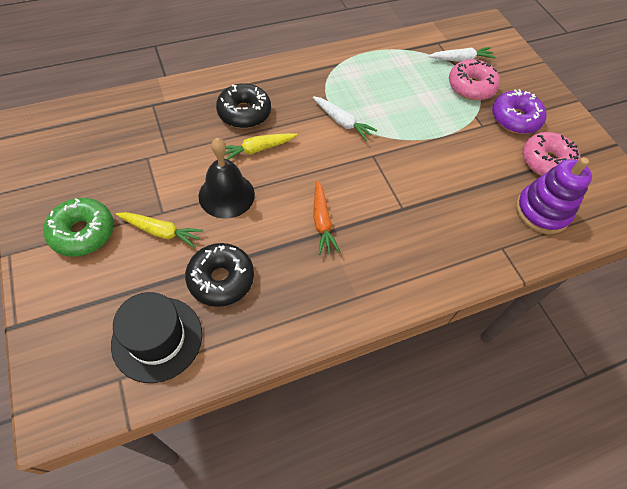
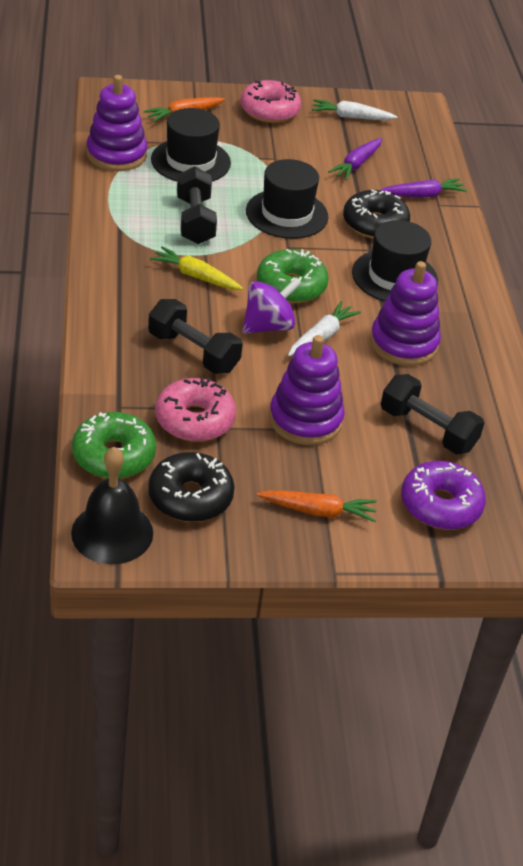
black dumbbell: 0 -> 3
black hat: 1 -> 3
green donut: 1 -> 2
orange carrot: 1 -> 2
purple carrot: 0 -> 2
purple spinning top: 0 -> 1
purple stacking toy: 1 -> 3
yellow carrot: 2 -> 1

